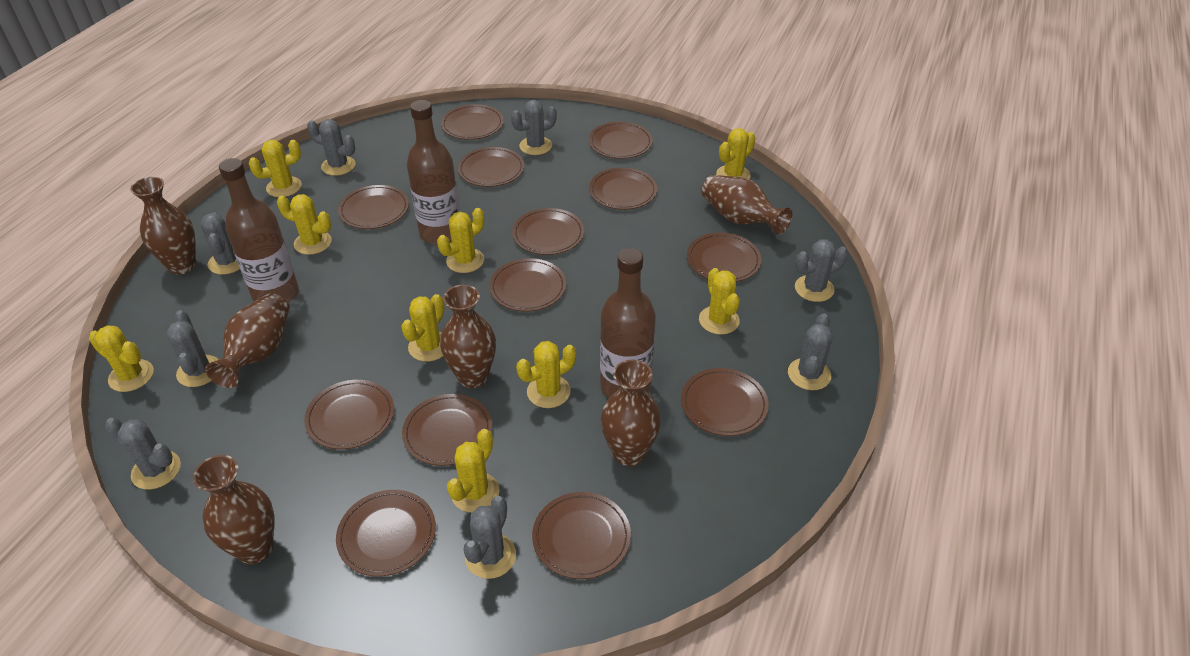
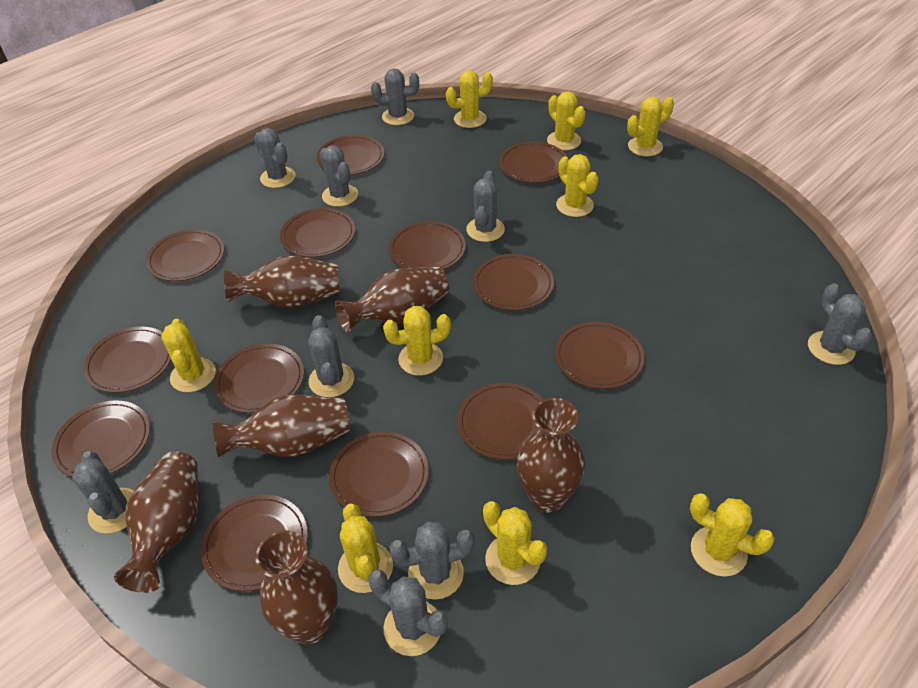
brown bottle: 3 -> 0
grey cactus: 8 -> 9

